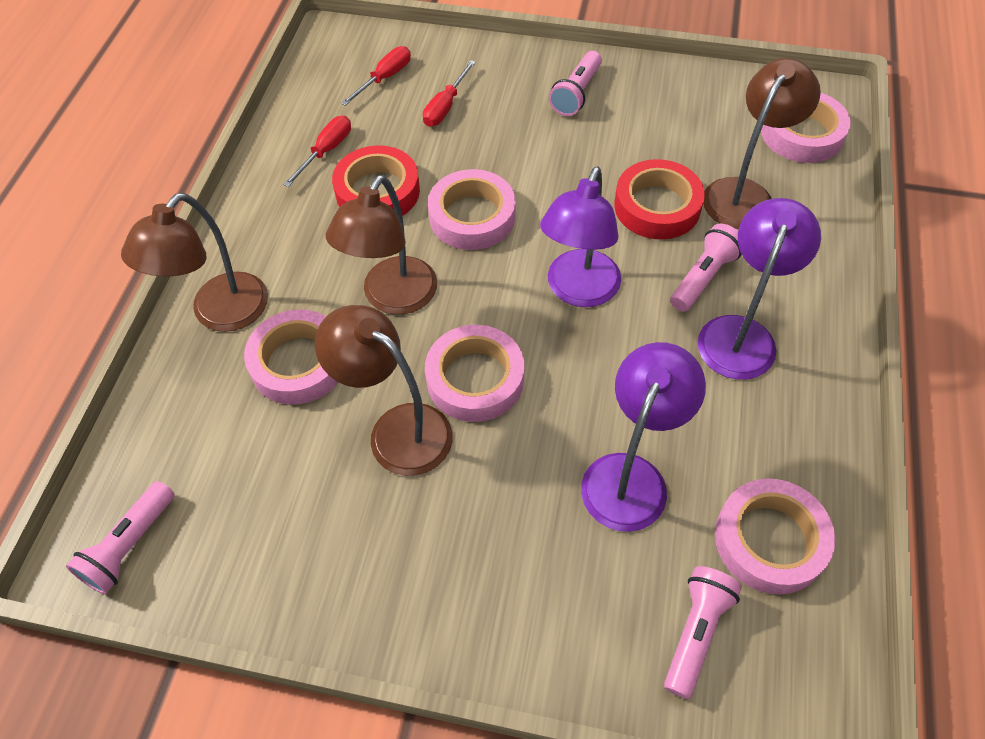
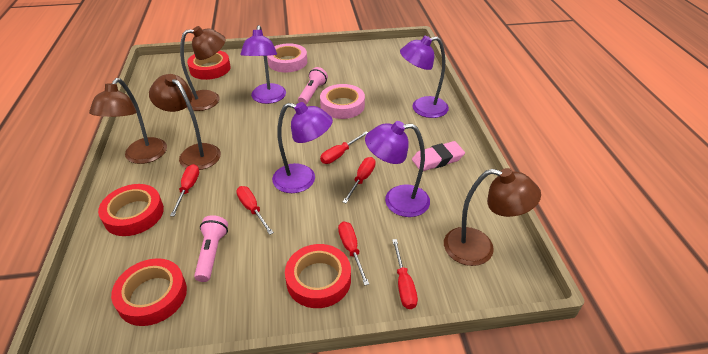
pink eraser: 0 -> 1
pink flashlight: 4 -> 2
pink tape: 5 -> 2
purple lamp: 3 -> 4
red screwdriver: 3 -> 6
red tape: 2 -> 4

